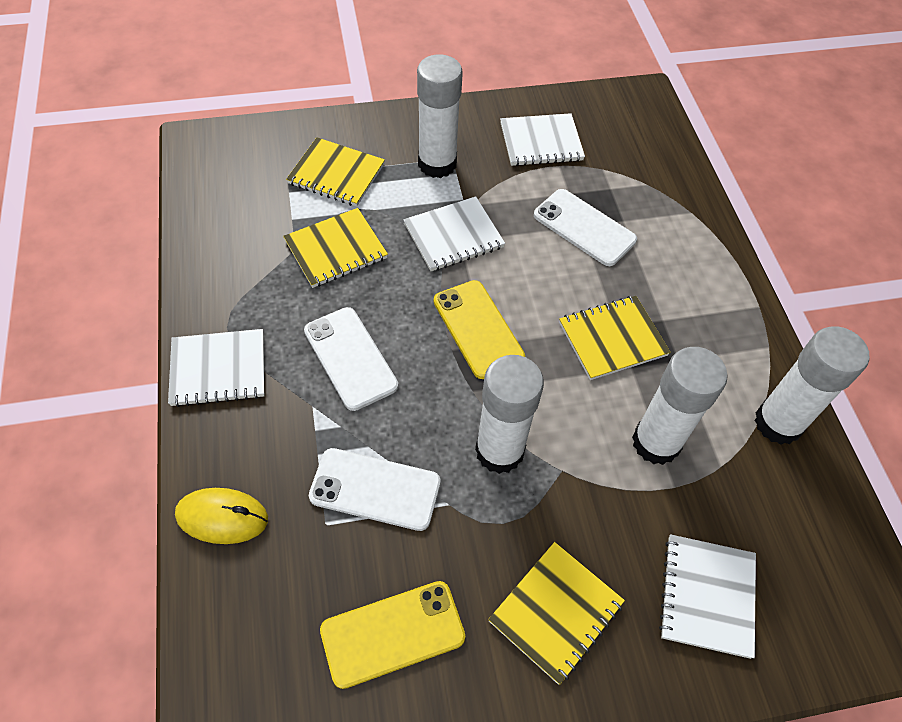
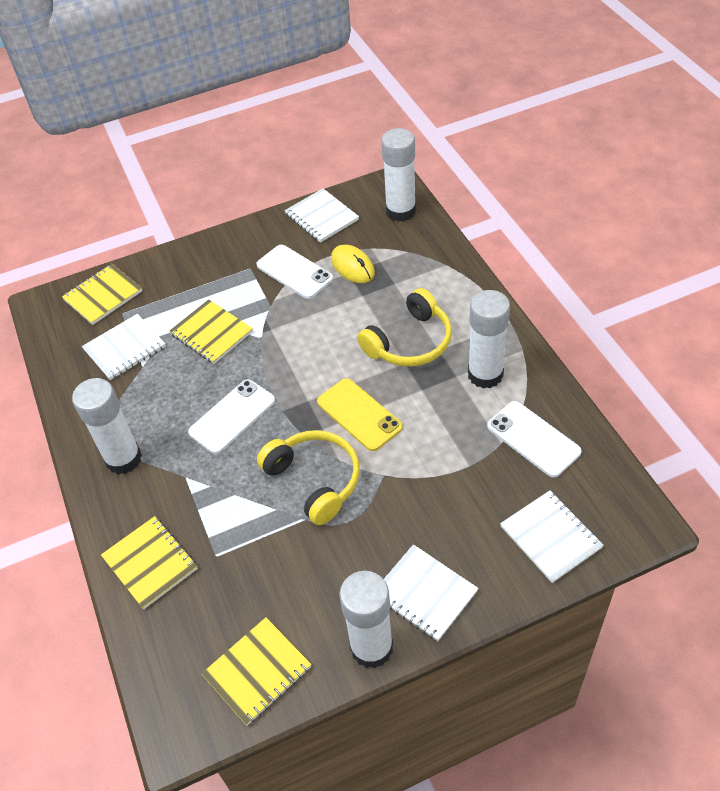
yellow headphones: 0 -> 2
yellow phone: 2 -> 1

